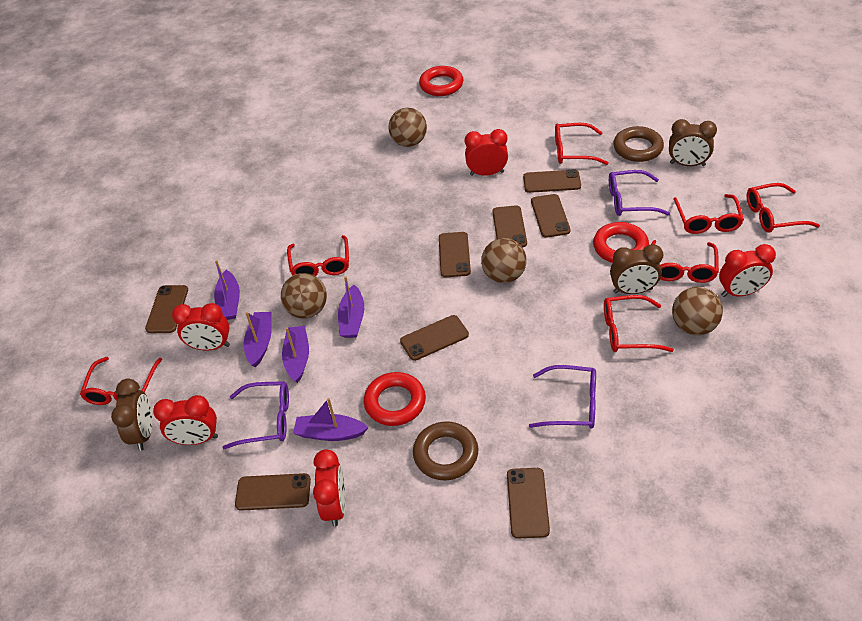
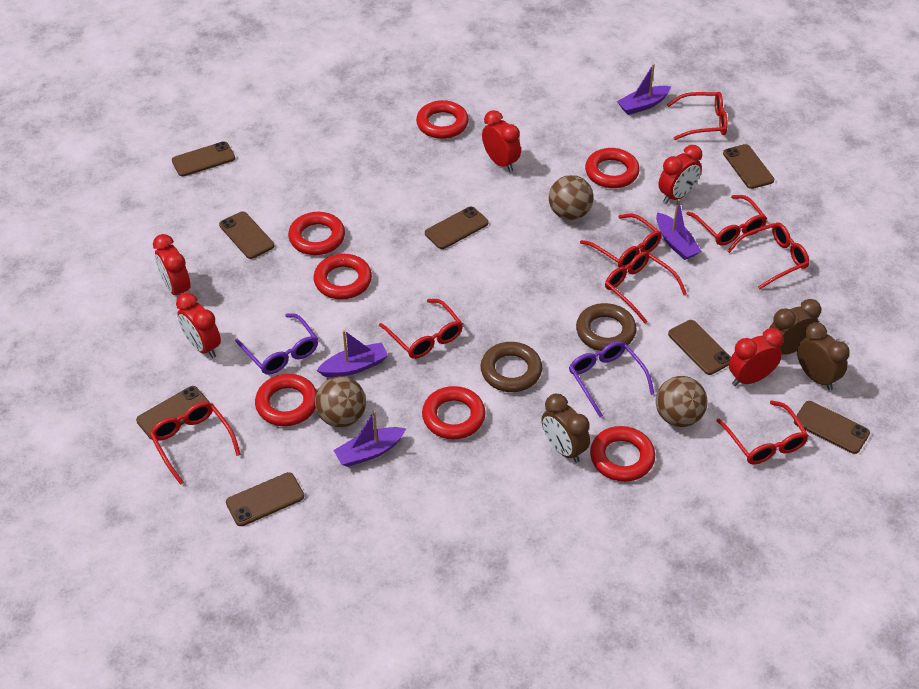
brown ball: 4 -> 3
purple boat: 5 -> 4
purple glasses: 3 -> 2
red glasses: 7 -> 8
red ring: 3 -> 7

